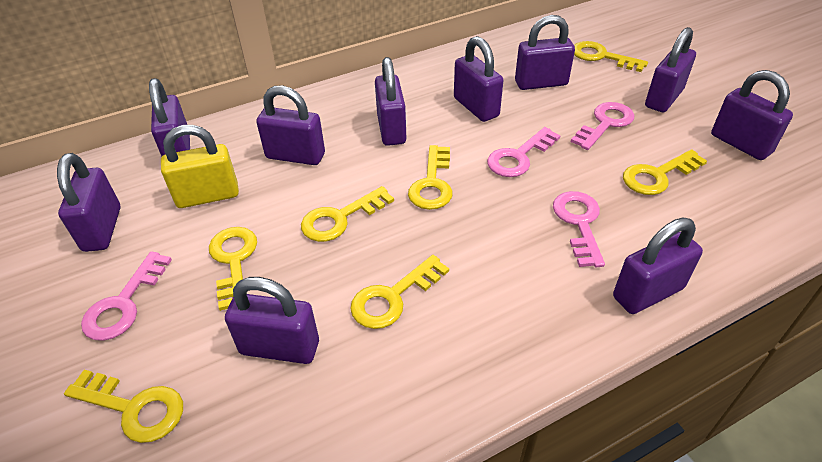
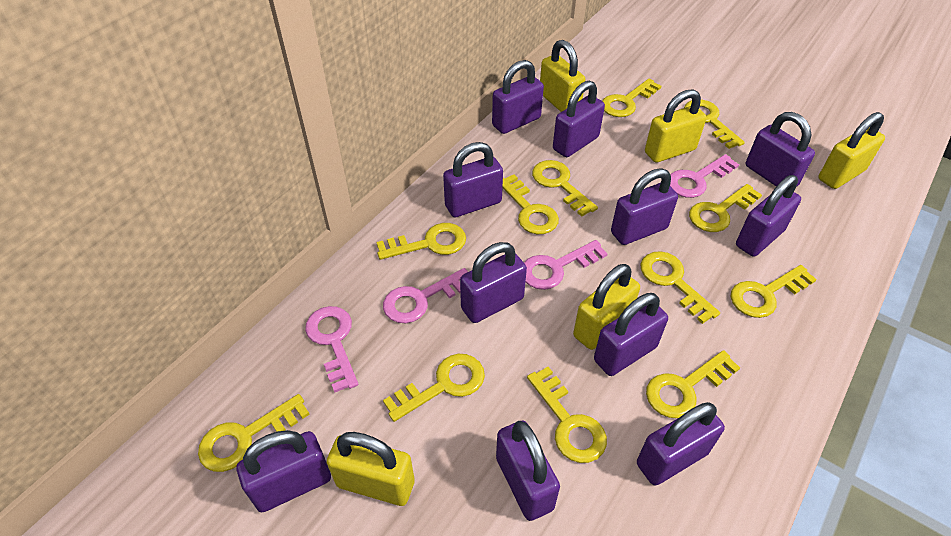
purple padlock: 10 -> 11
yellow key: 7 -> 12
yellow padlock: 1 -> 5

